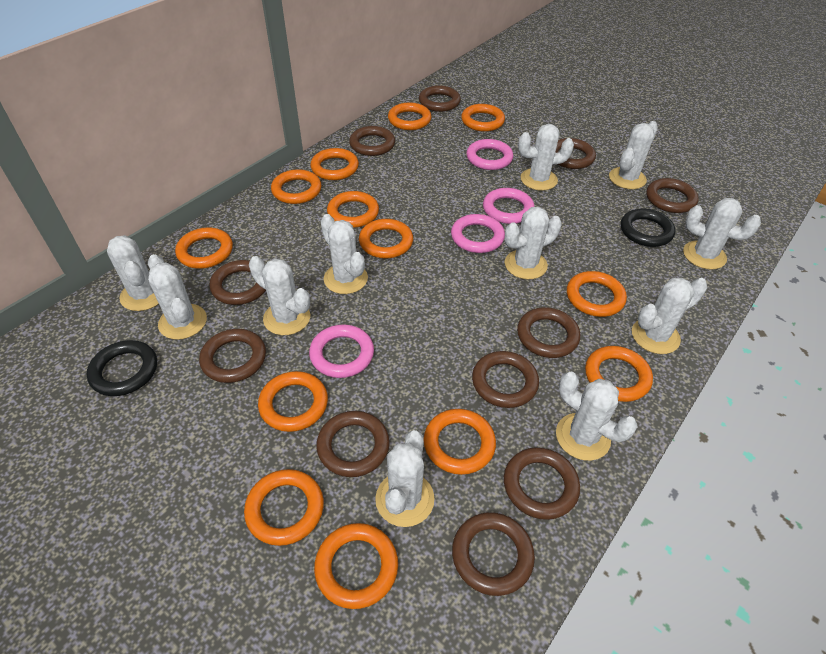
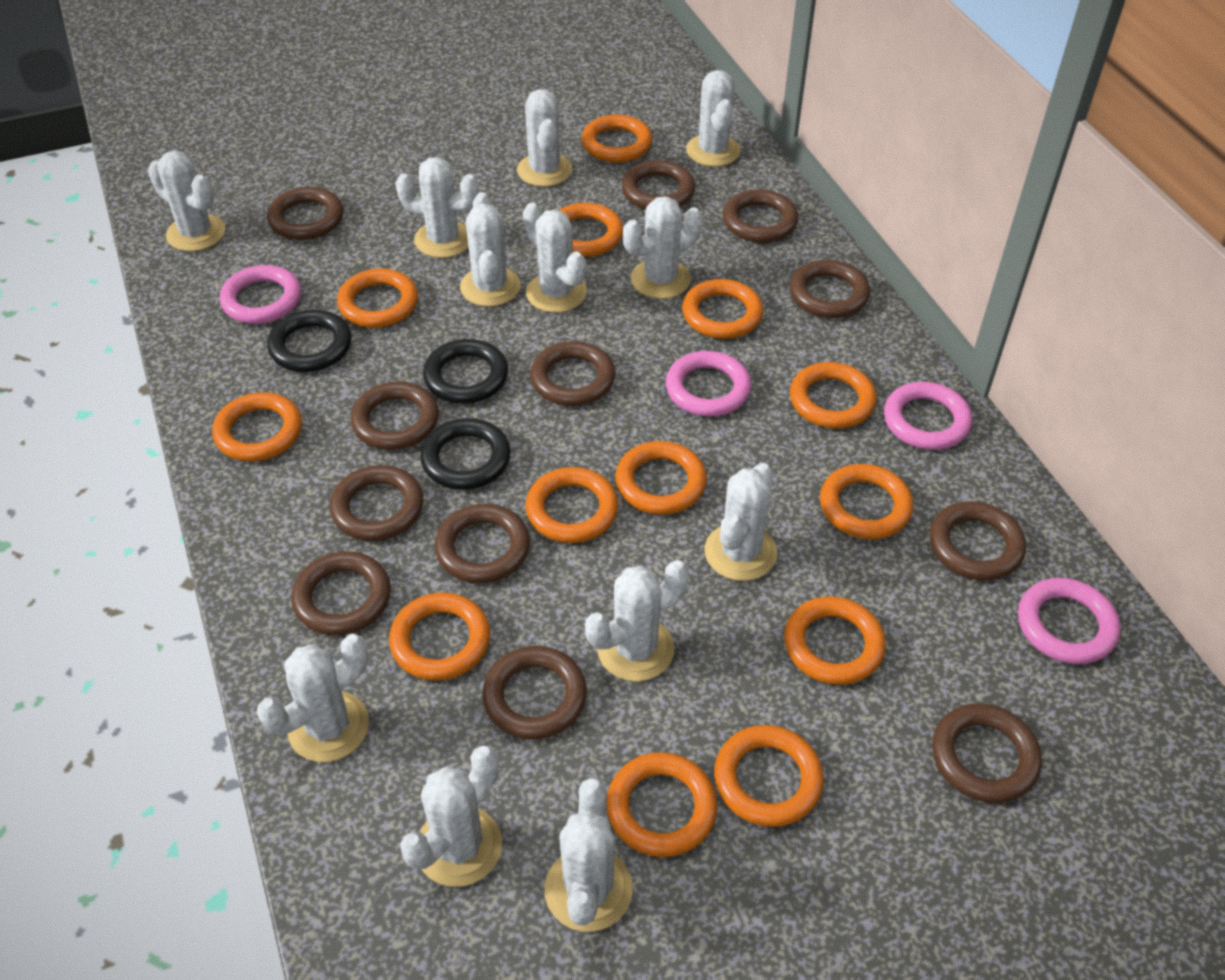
black ring: 2 -> 3
brown ring: 11 -> 12
white cactus: 11 -> 12

